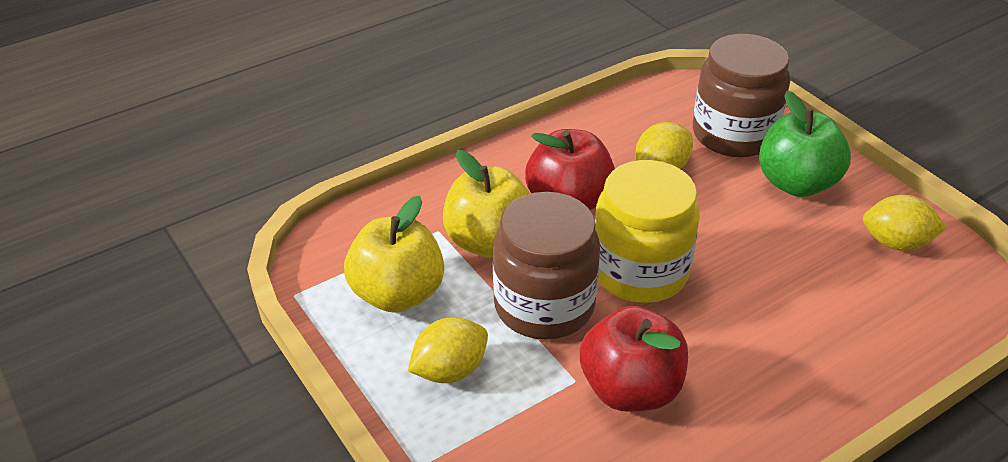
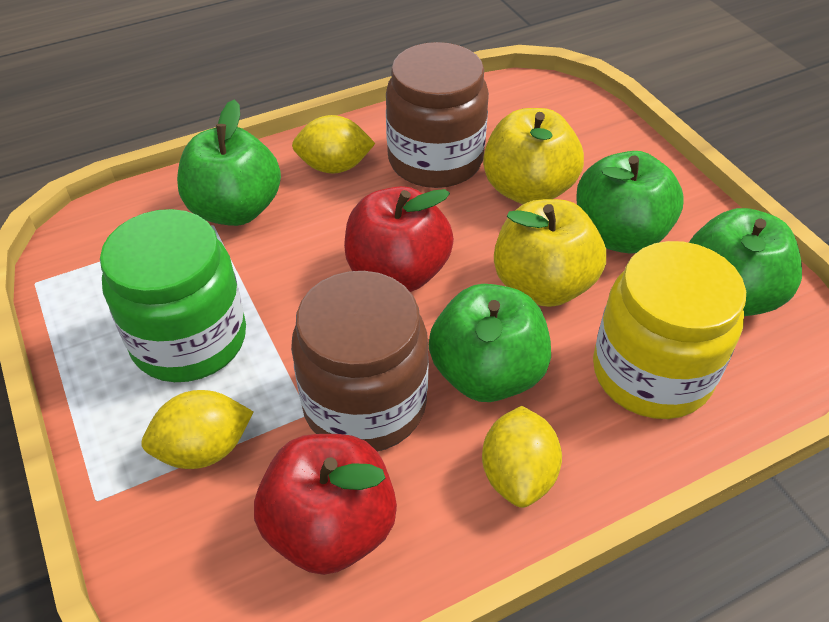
green apple: 1 -> 4
green jar: 0 -> 1

